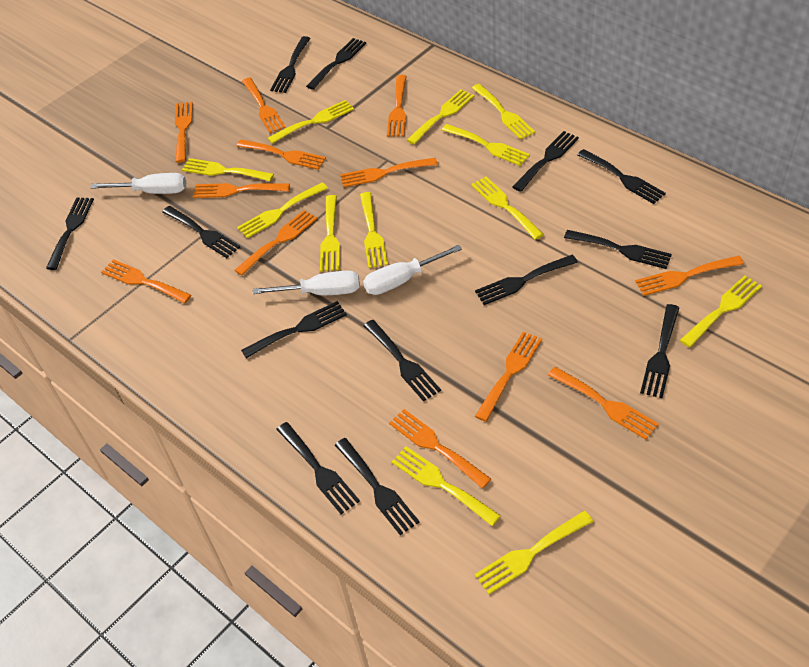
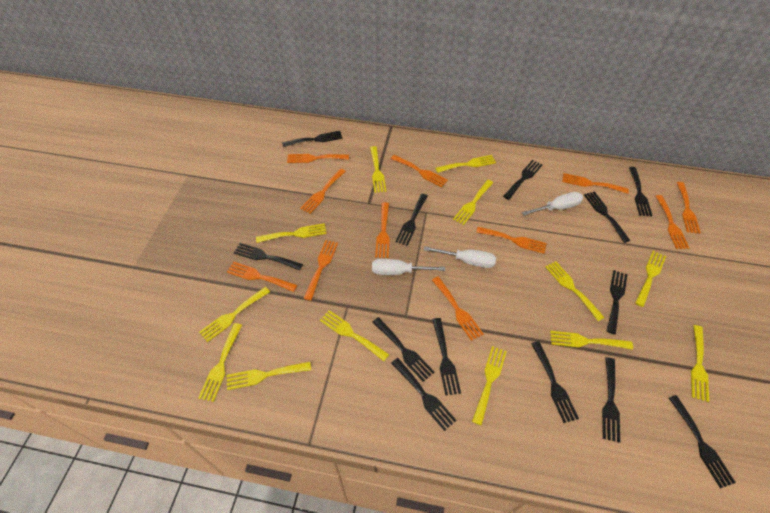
orange fork: 12 -> 11
yellow fork: 12 -> 13

